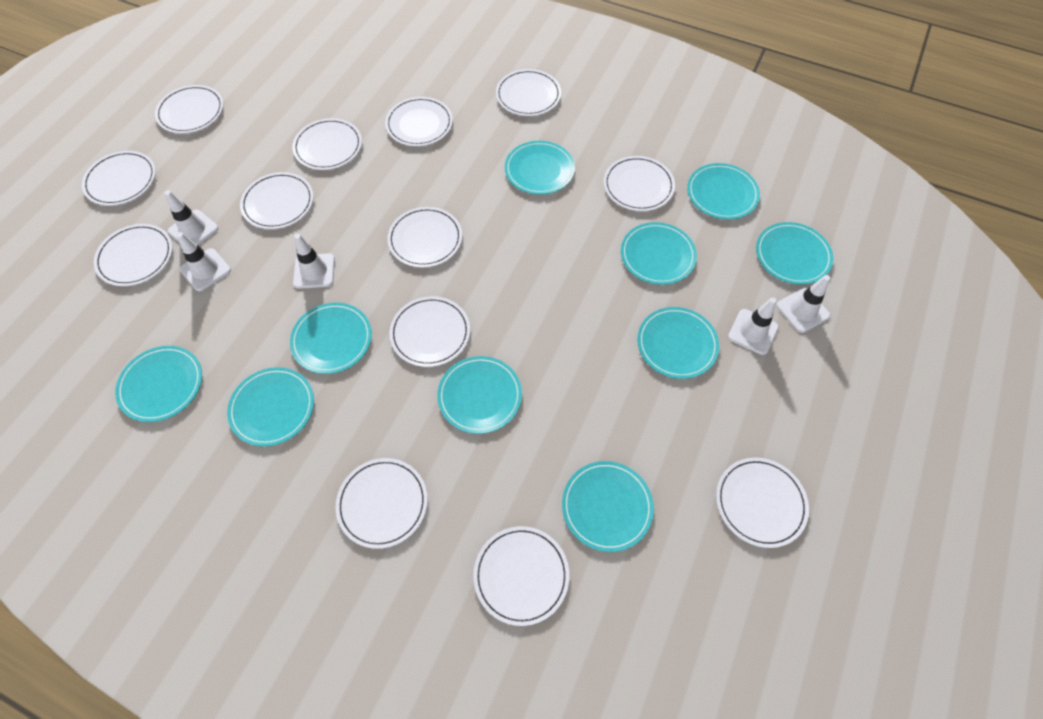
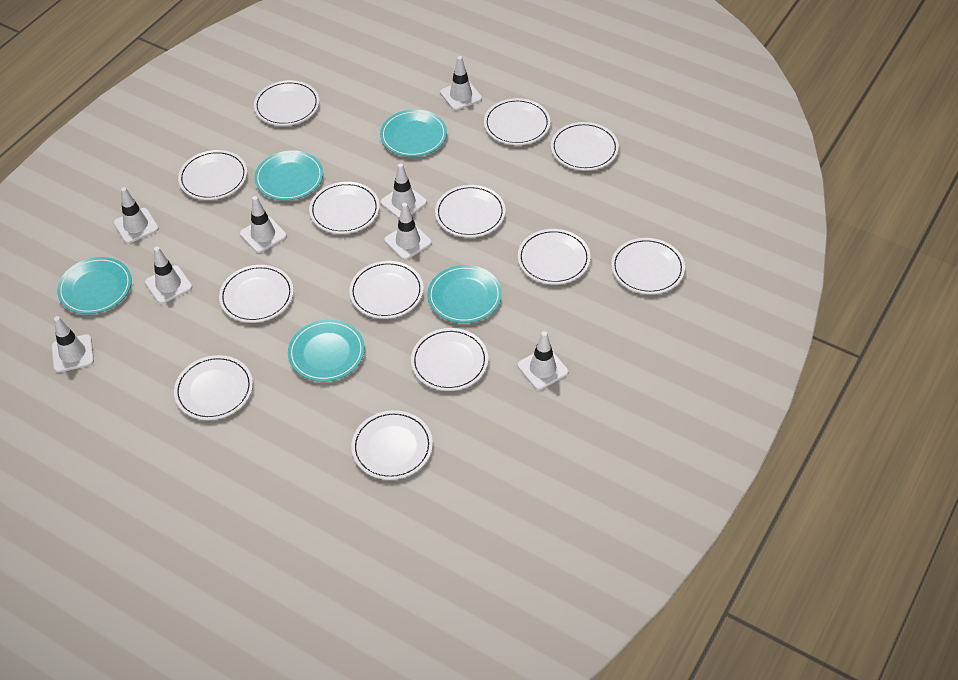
turquoise plate: 10 -> 5
white traffic cone: 5 -> 8

